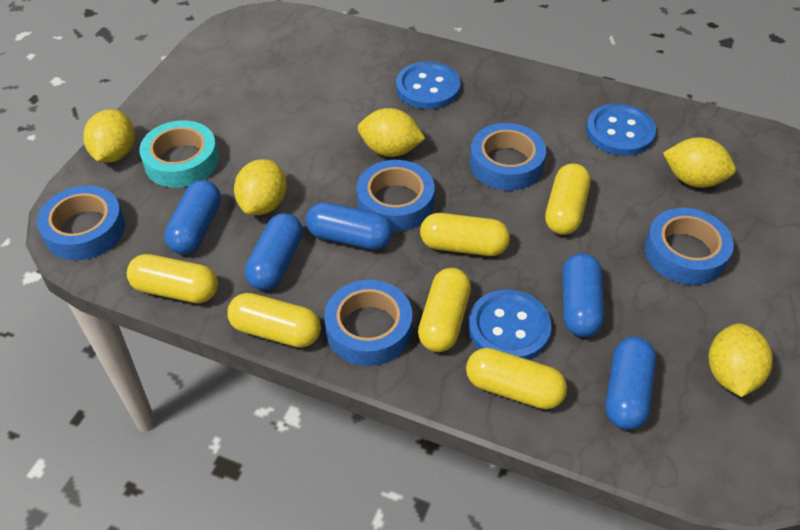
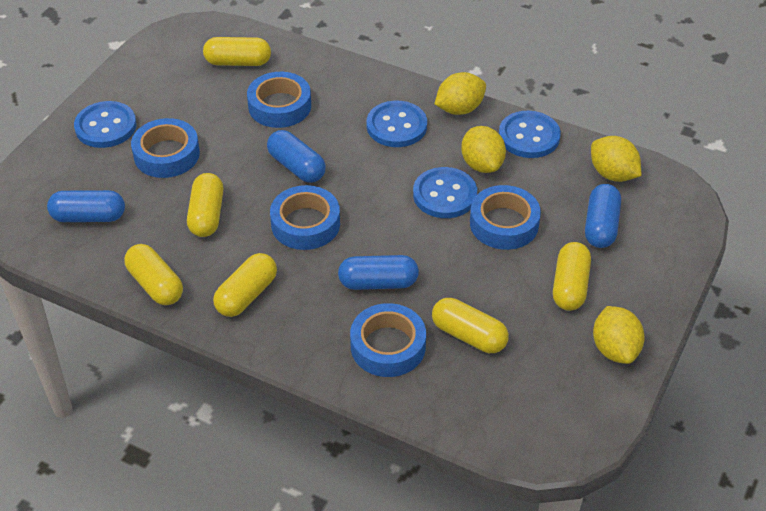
blue button: 3 -> 4
blue capsule: 5 -> 4
turquoise tape: 1 -> 0
yellow lemon: 5 -> 4

